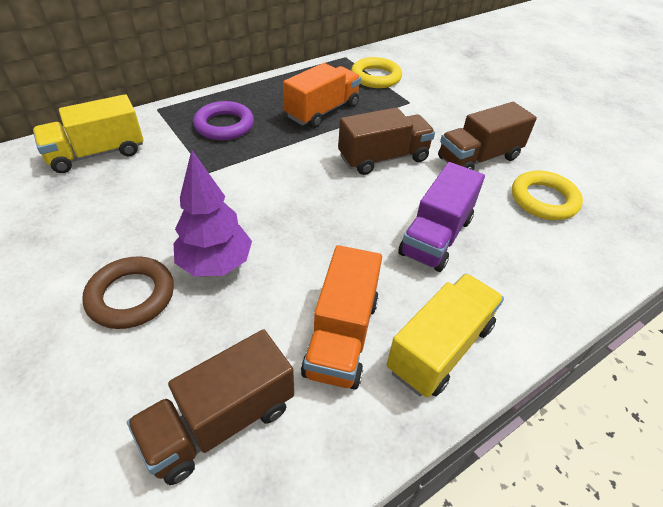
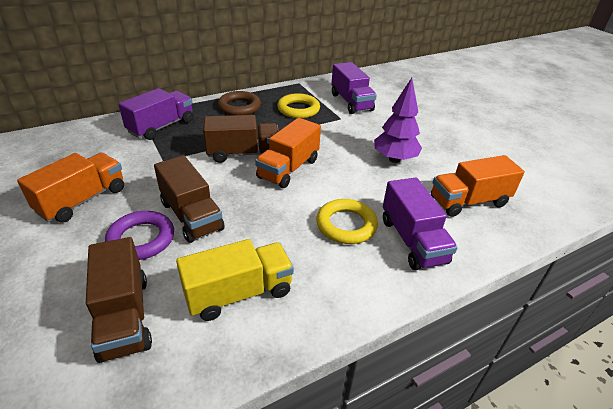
orange truck: 2 -> 3
purple truck: 1 -> 3
yellow truck: 2 -> 1

